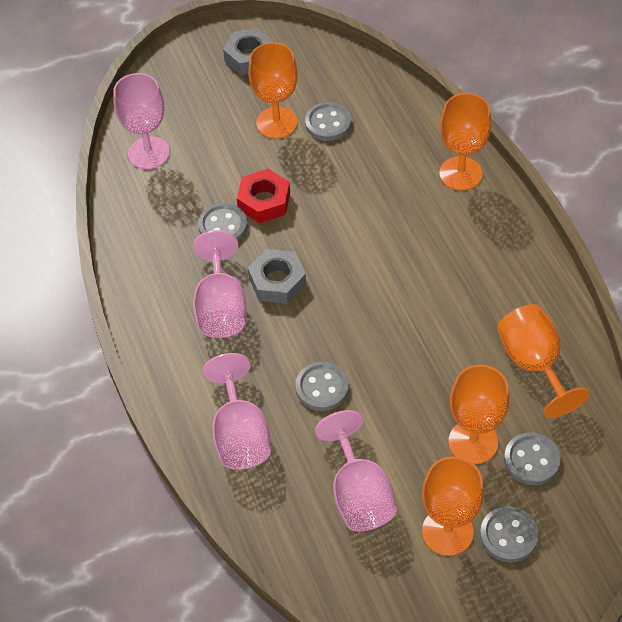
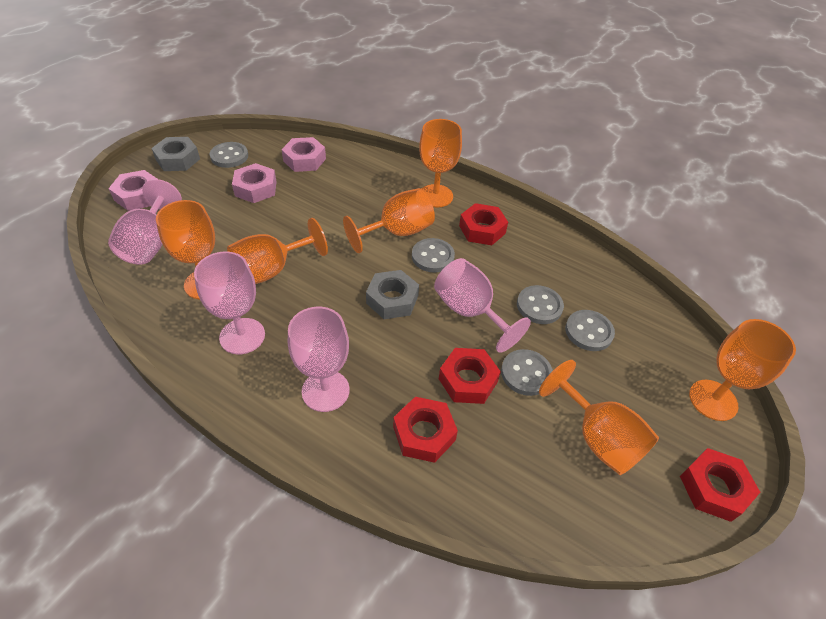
orange goblet: 5 -> 6
pink nut: 0 -> 3
red nut: 1 -> 4

